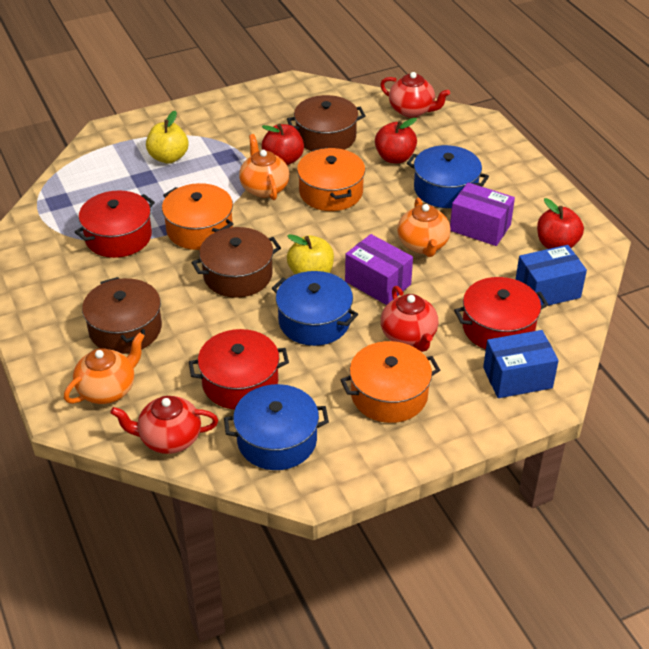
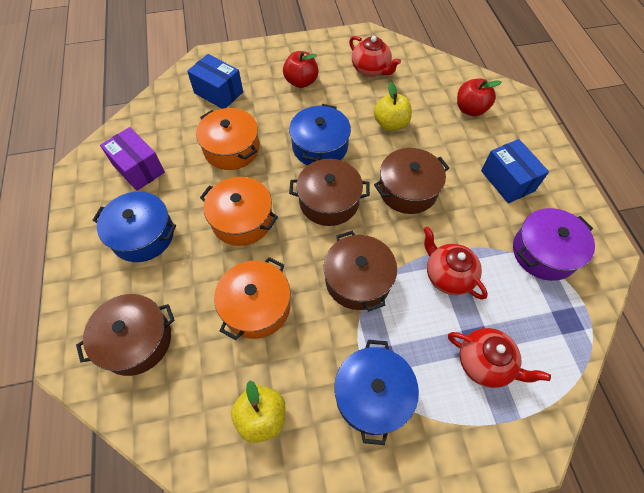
brown pot: 3 -> 4
orange teapot: 3 -> 0
purple box: 2 -> 1
purple pot: 0 -> 1
red apple: 3 -> 2
red pot: 3 -> 0

